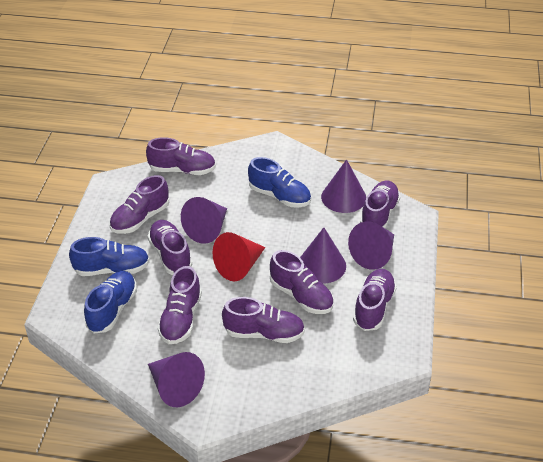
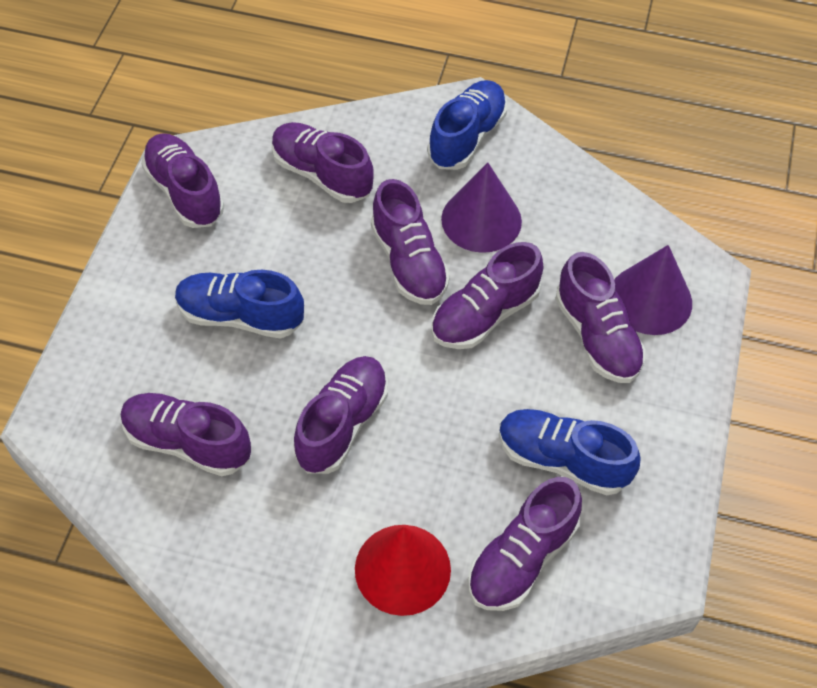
purple cone: 5 -> 2

